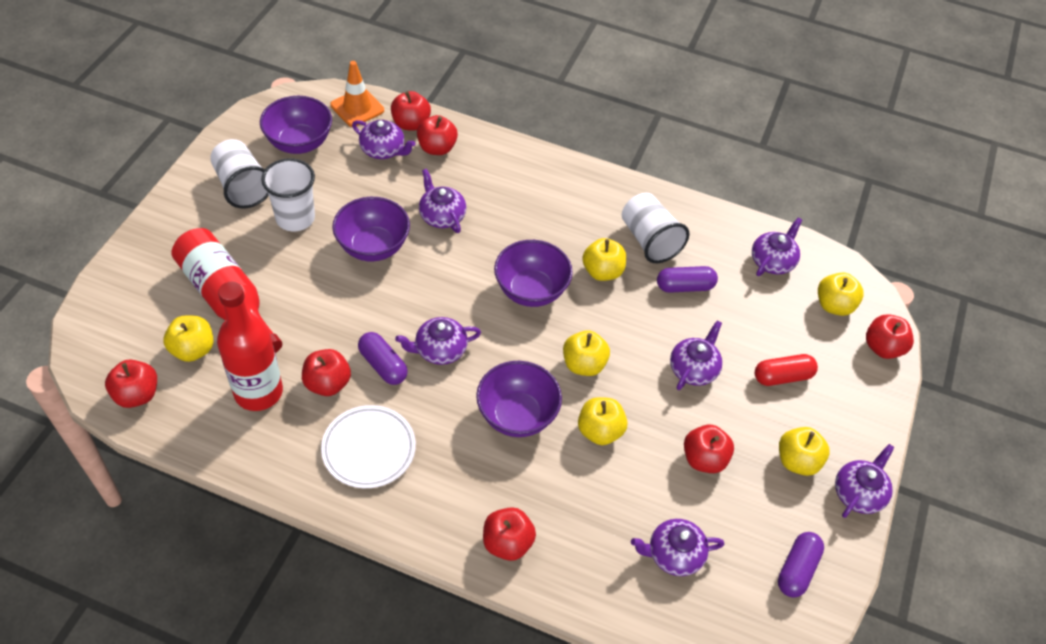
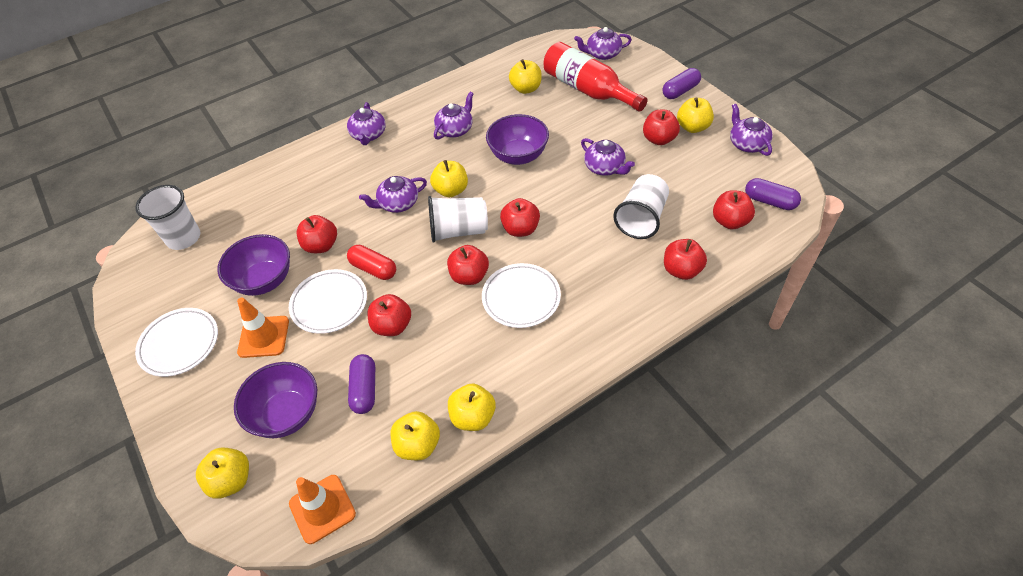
orange traffic cone: 1 -> 2
purple bowl: 4 -> 3
purple teapot: 7 -> 6
red bottle: 2 -> 1
white plate: 1 -> 3

